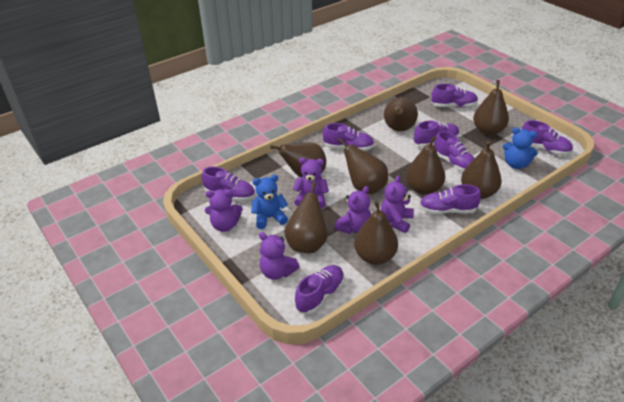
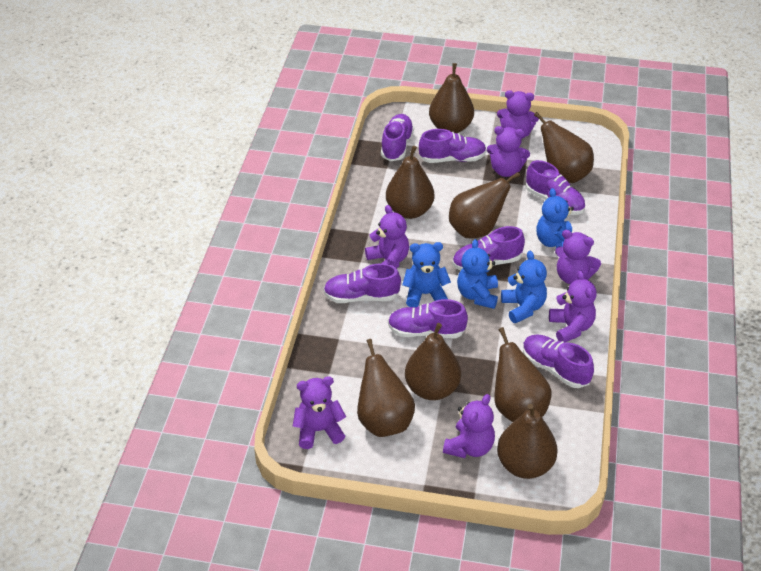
blue teddy bear: 2 -> 4
purple shoe: 8 -> 7
purple teddy bear: 5 -> 7

